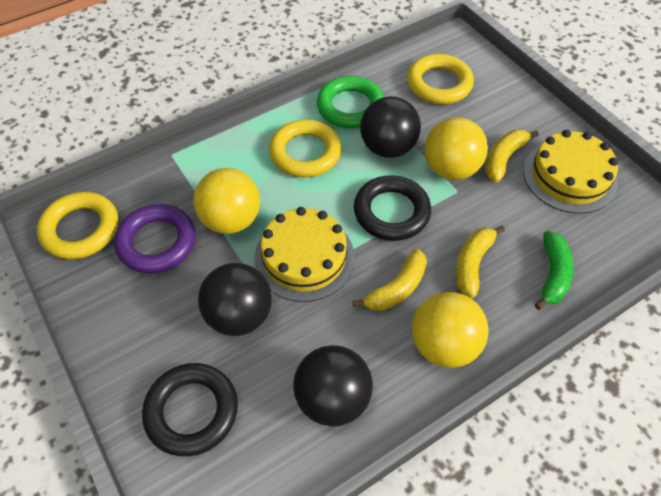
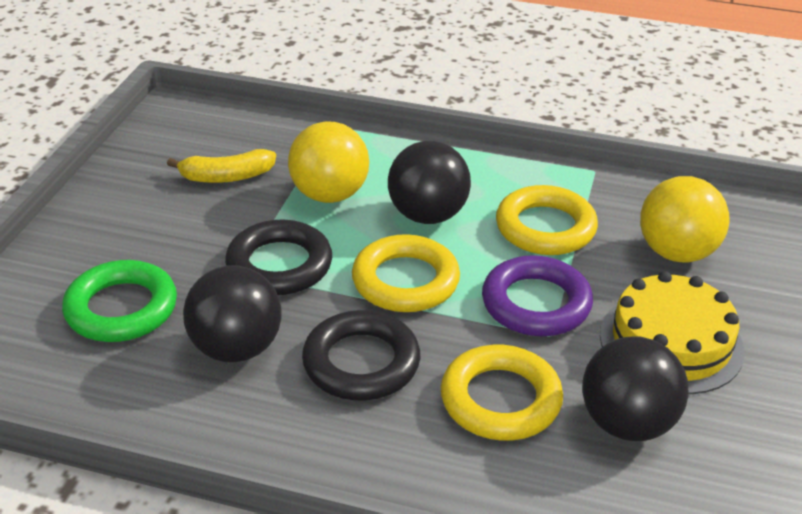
green banana: 1 -> 0
yellow ball: 3 -> 2
yellow banana: 3 -> 1
yellow cake: 2 -> 1

